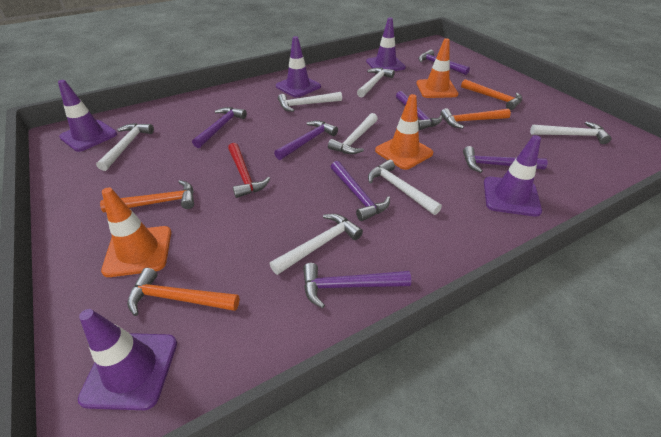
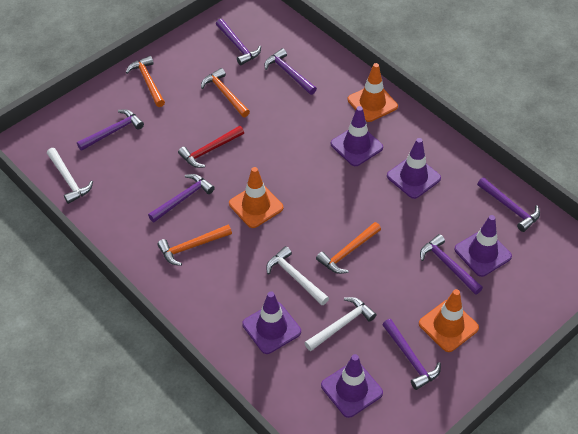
white hammer: 7 -> 3

